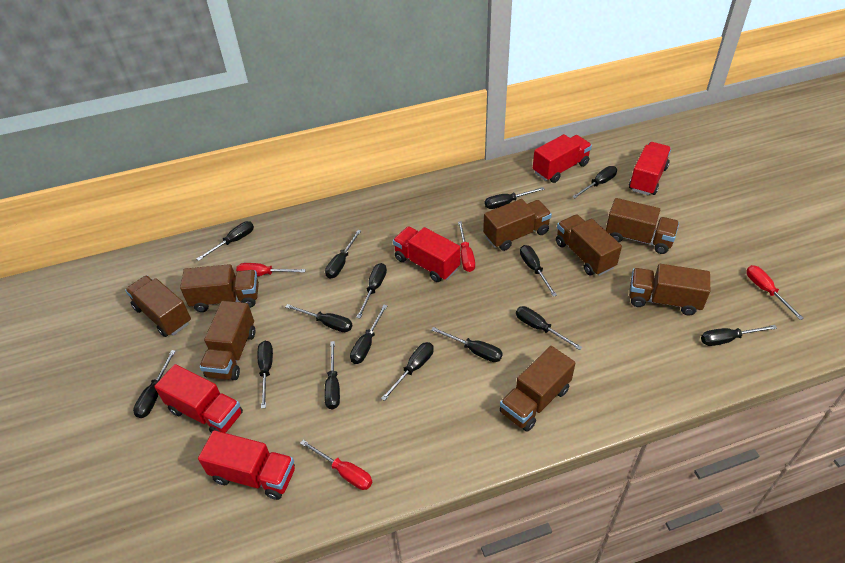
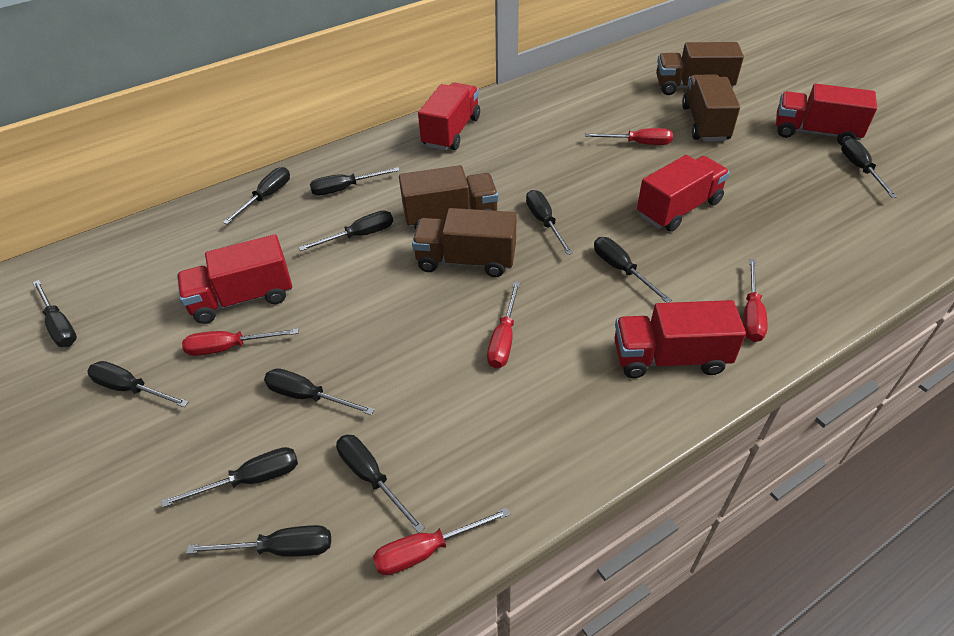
black screwdriver: 15 -> 12
brown truck: 8 -> 4
red screwdriver: 4 -> 5

